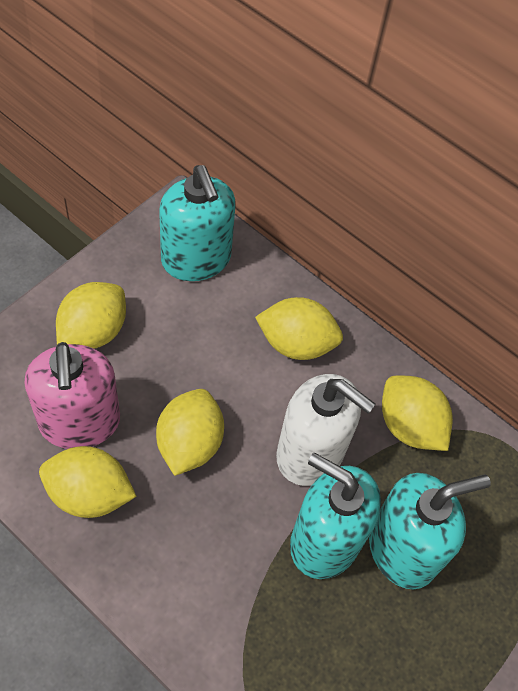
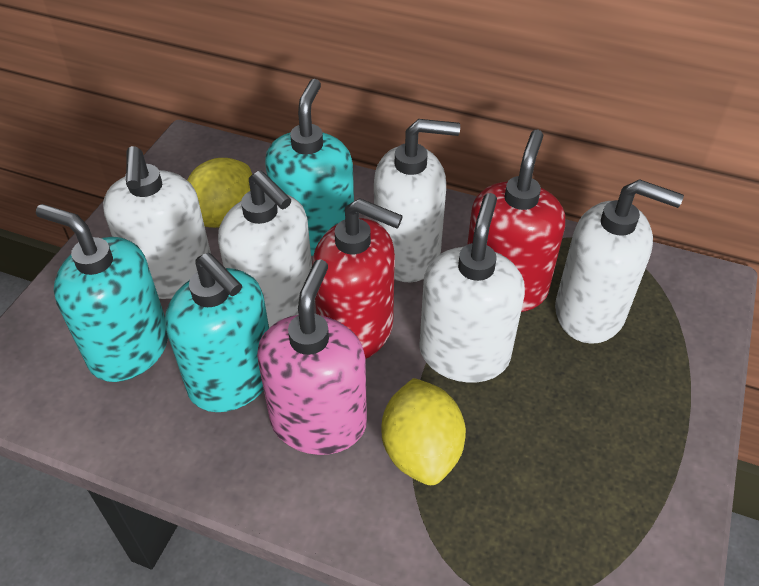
red soap dispenser: 0 -> 2
white soap dispenser: 1 -> 5
yellow lemon: 5 -> 2

